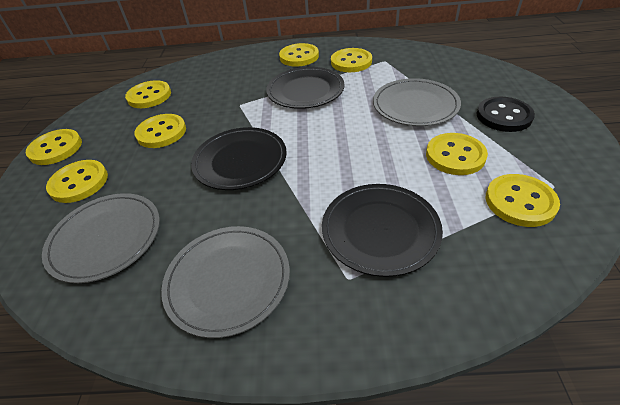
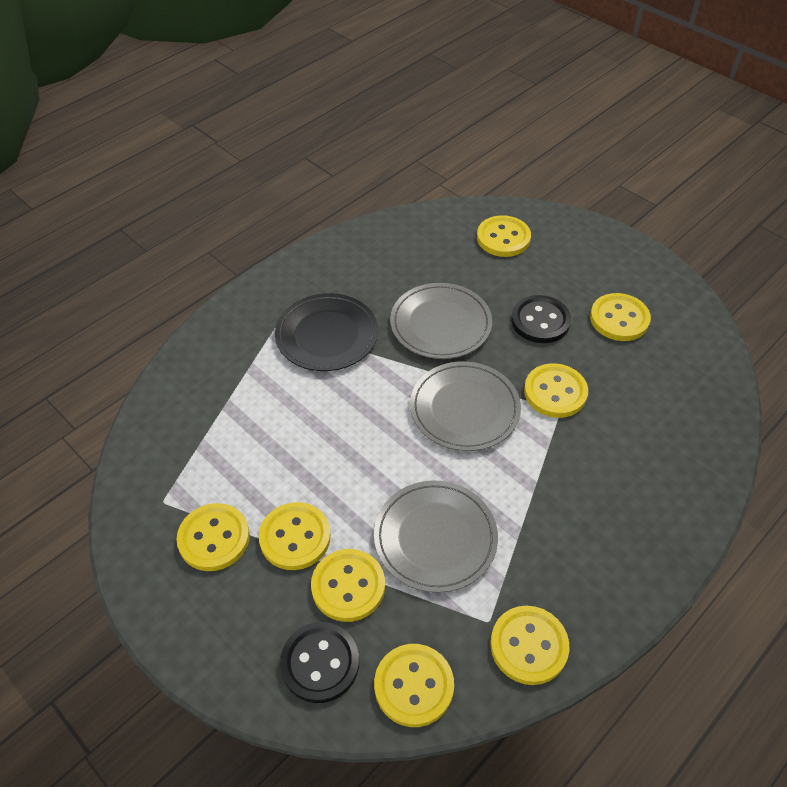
black button: 1 -> 2
black plate: 3 -> 1

